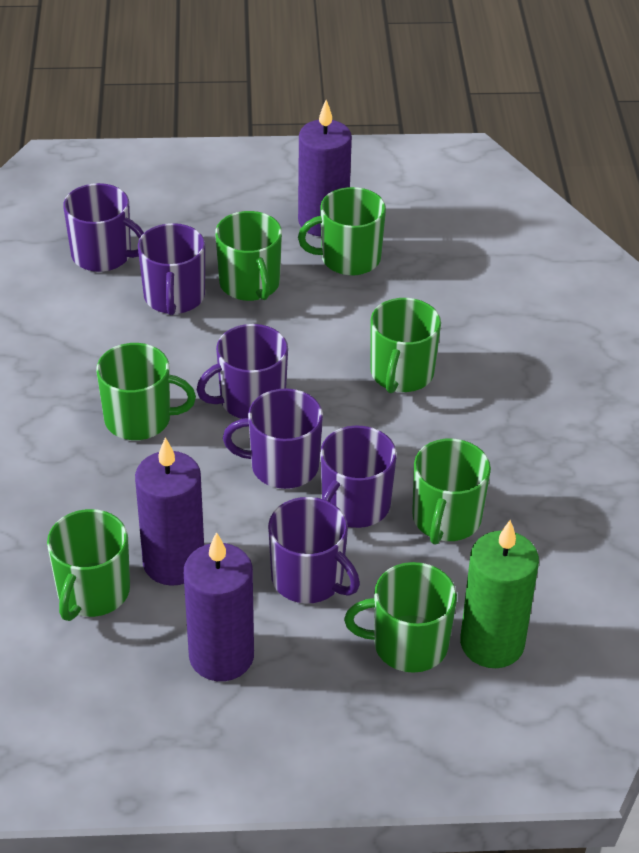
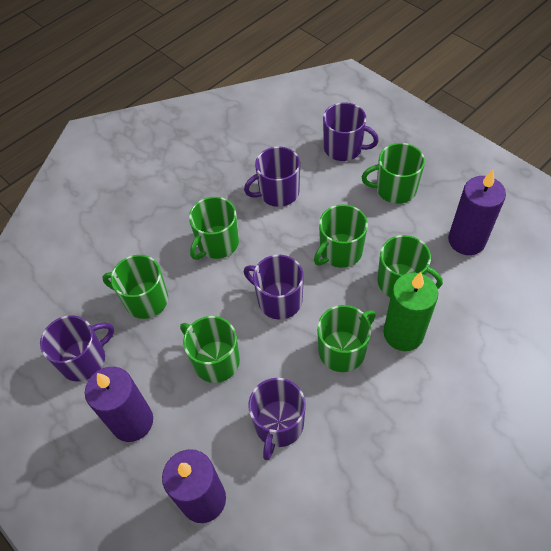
purple mug: 6 -> 5

